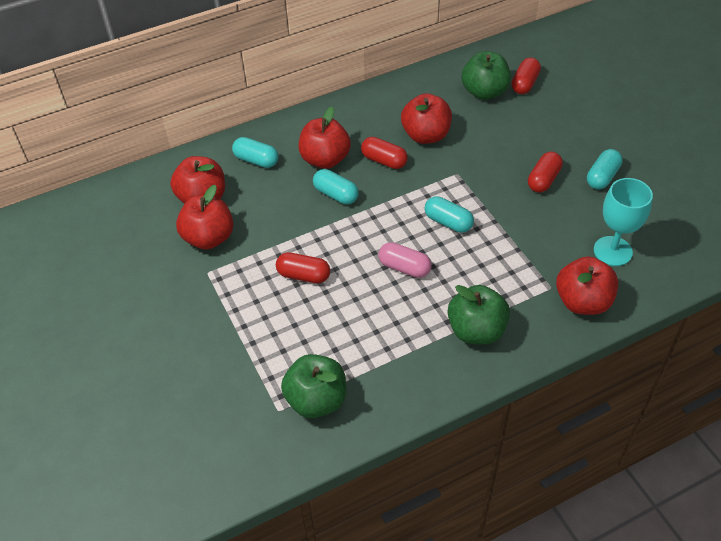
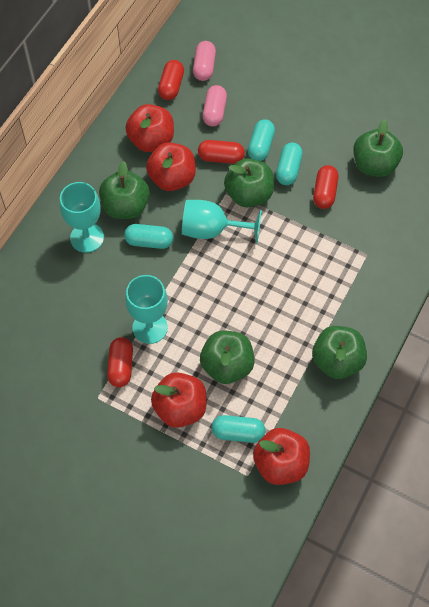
green apple: 3 -> 5
pink capsule: 1 -> 2
red apple: 5 -> 4
turquoise goblet: 1 -> 3

